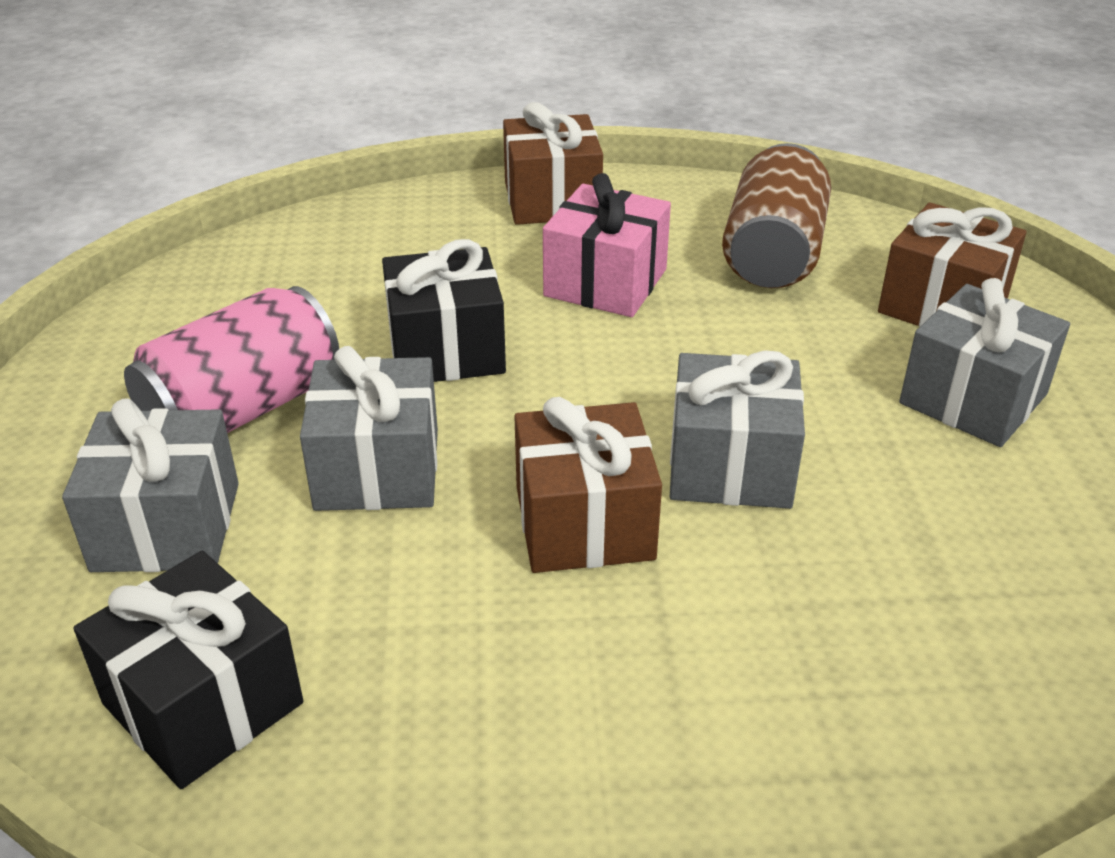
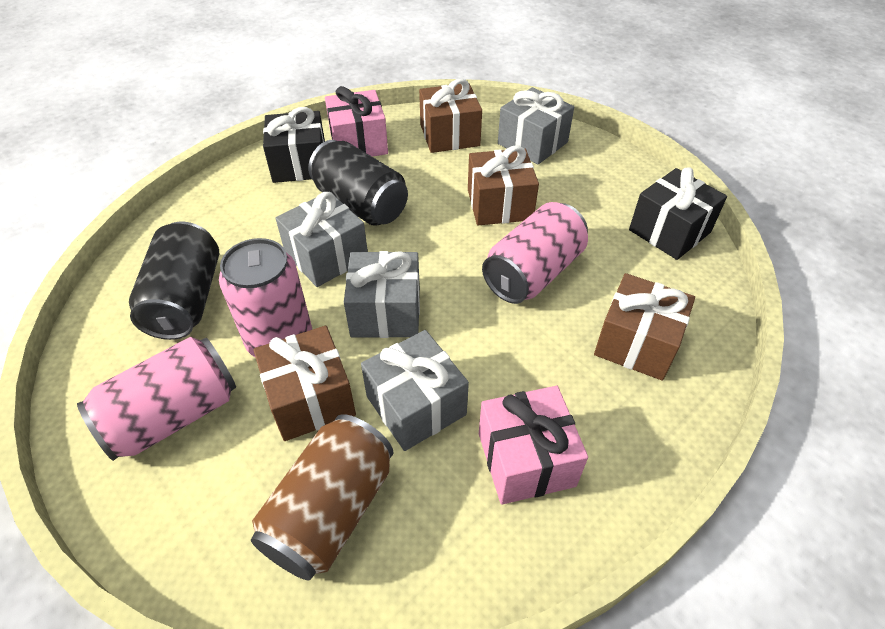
black can: 0 -> 2
brown gift: 3 -> 4
pink can: 1 -> 3
pink gift: 1 -> 2

